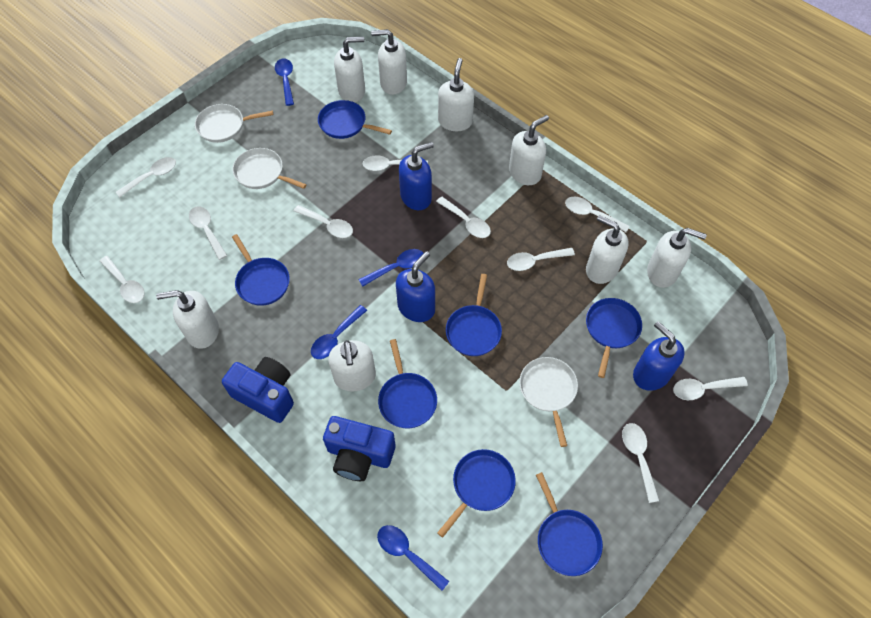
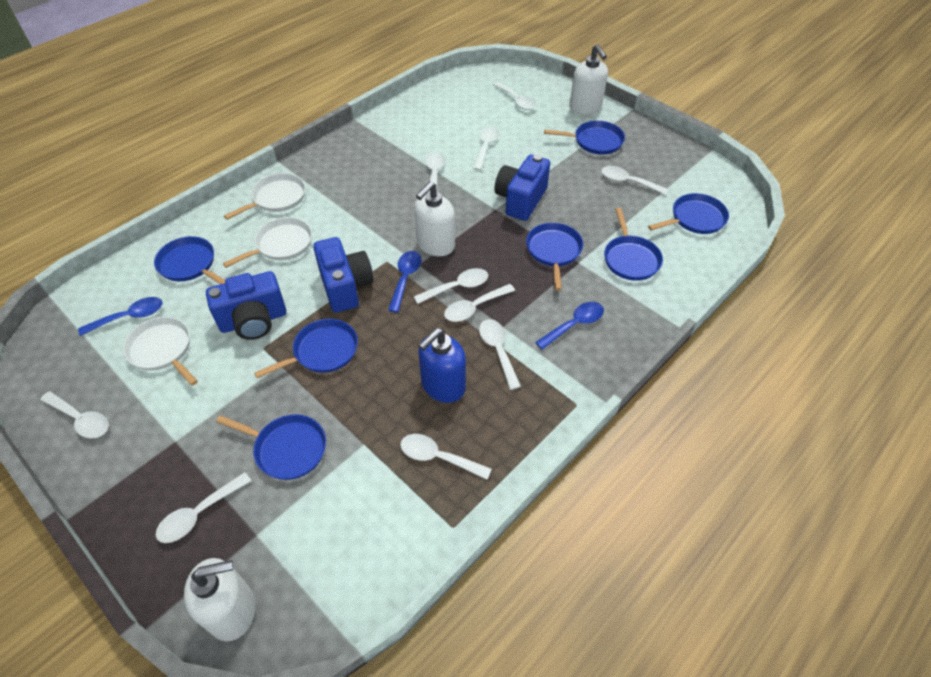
blue camera: 2 -> 3
blue soap dispenser: 3 -> 1
blue spoon: 4 -> 3
white soap dispenser: 8 -> 3

